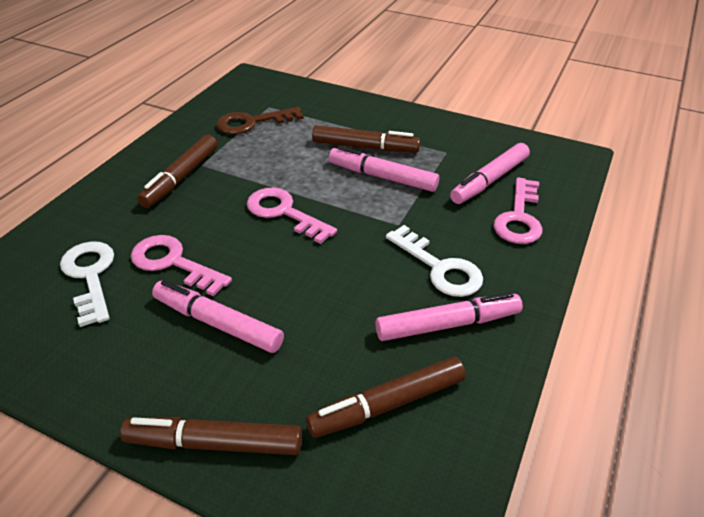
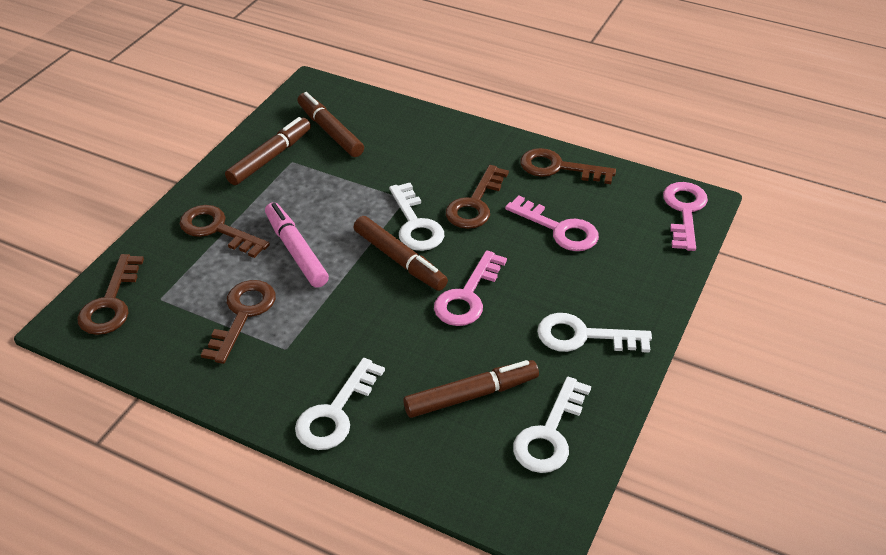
brown key: 1 -> 5
pink marker: 4 -> 1
white key: 2 -> 4

